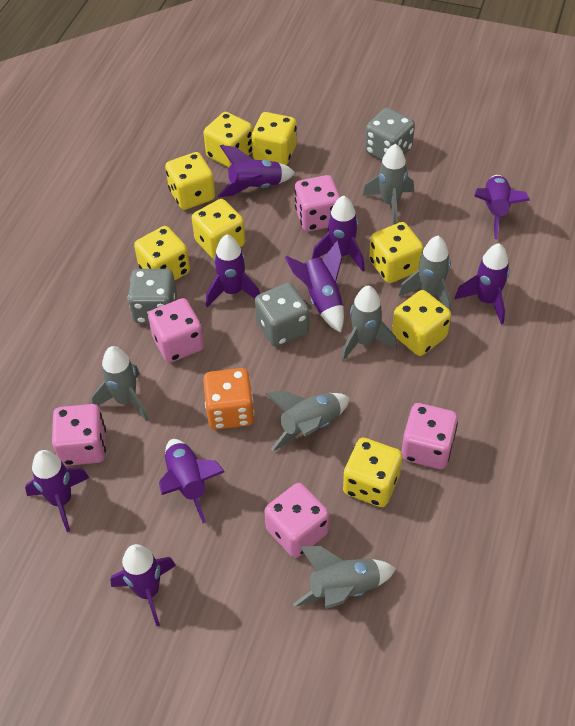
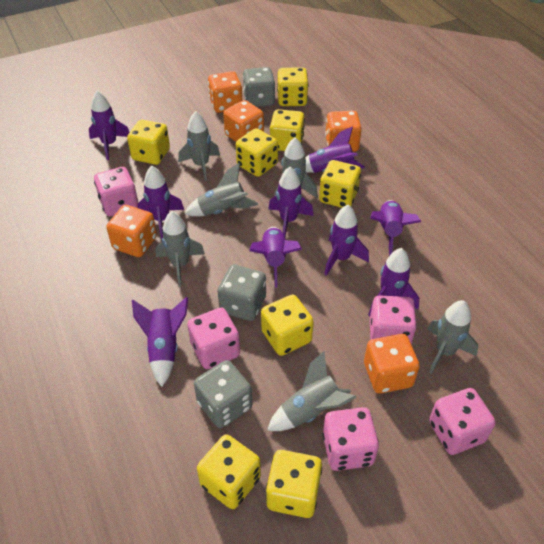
orange dice: 1 -> 5

